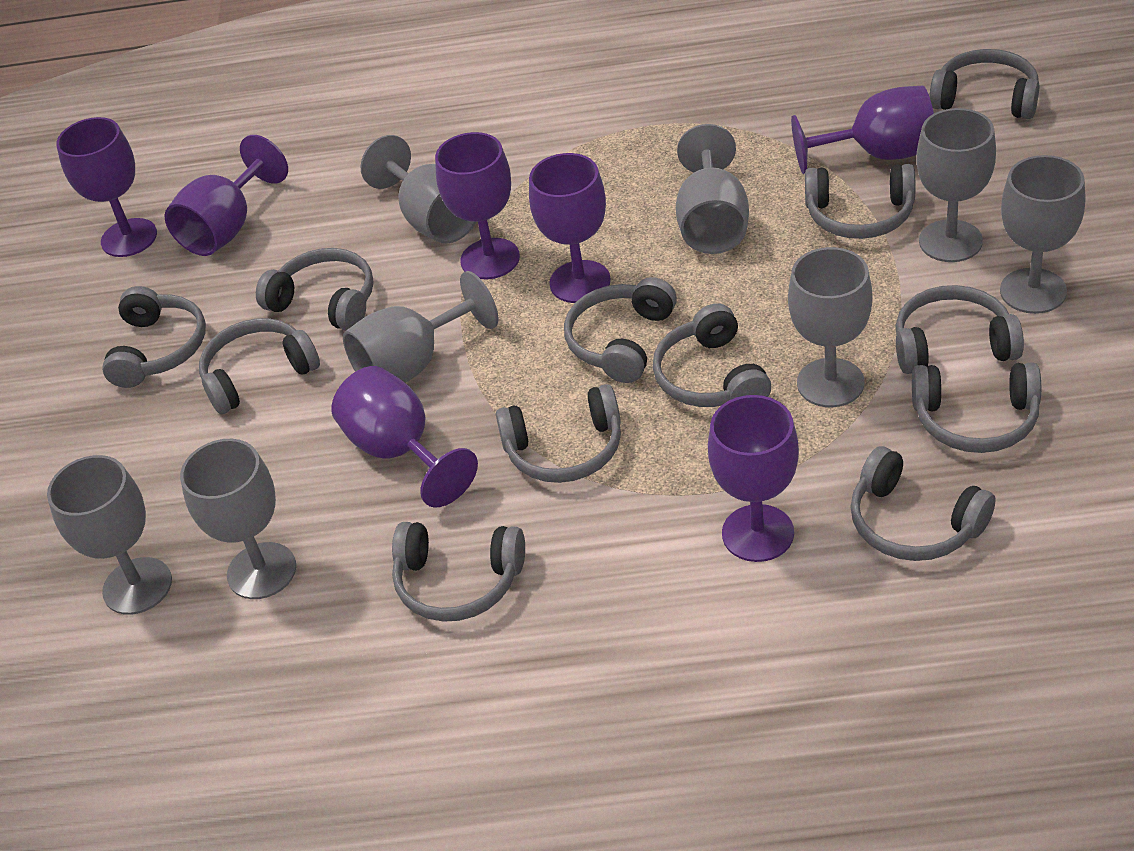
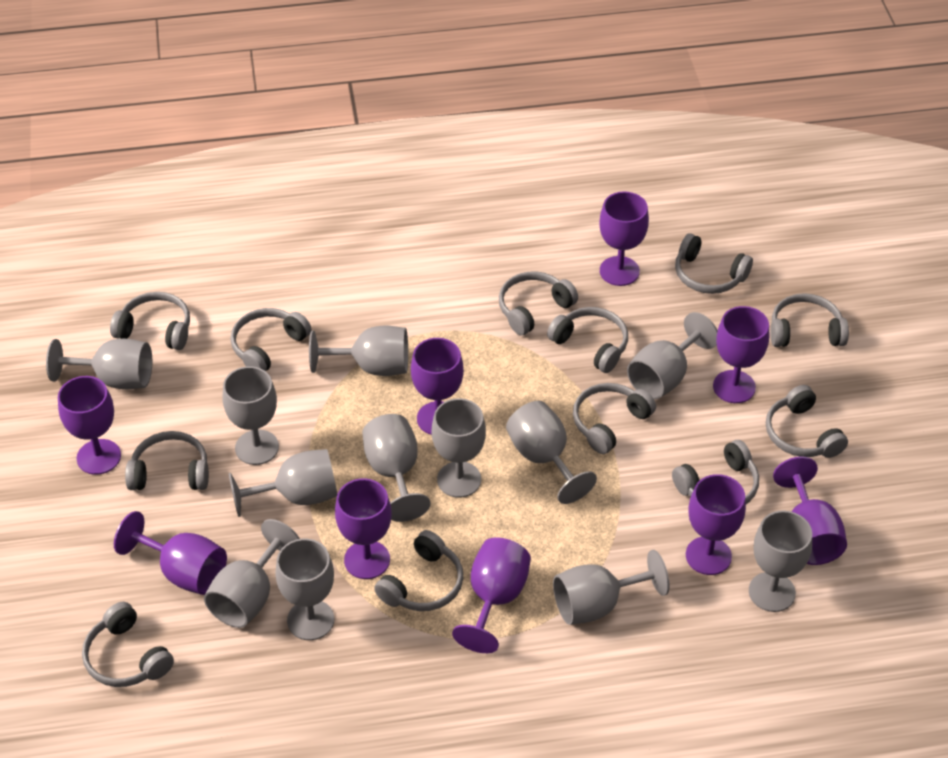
grey goblet: 8 -> 12
purple goblet: 7 -> 9

